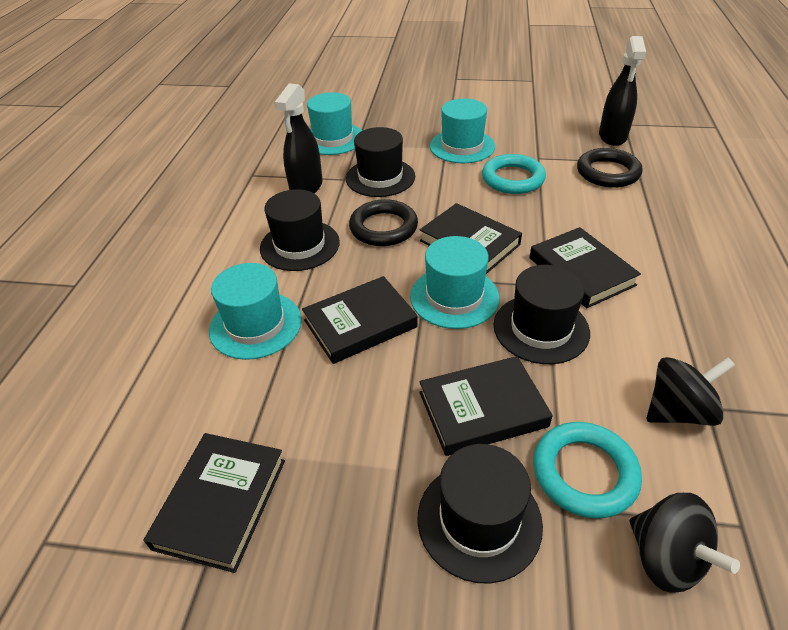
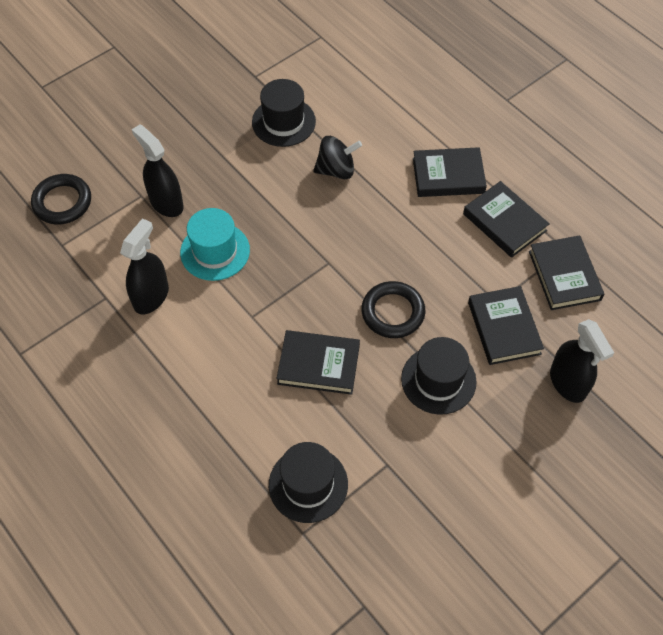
black hat: 4 -> 3
black spinning top: 2 -> 1
black spray bottle: 2 -> 3
turquoise hat: 4 -> 1
turquoise ring: 2 -> 0

